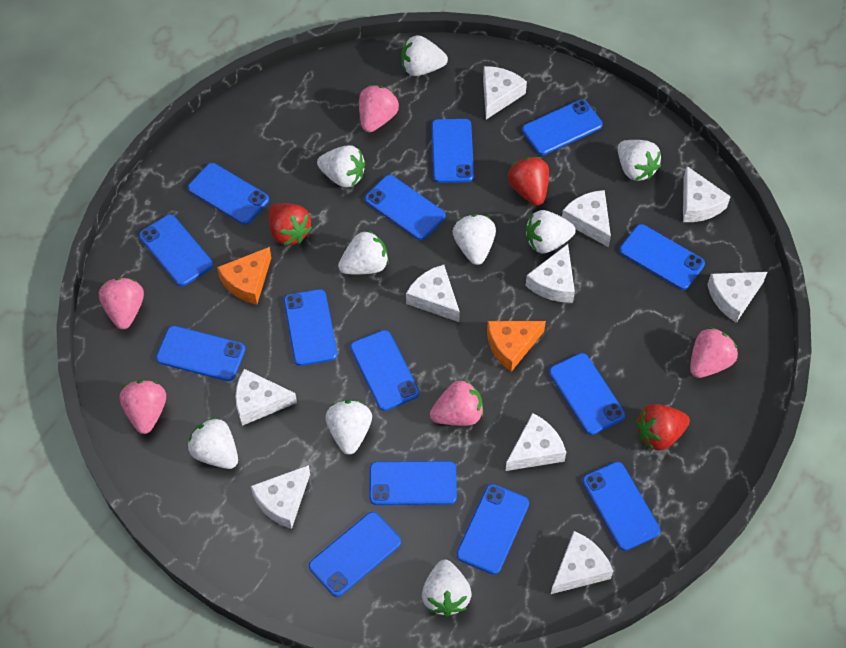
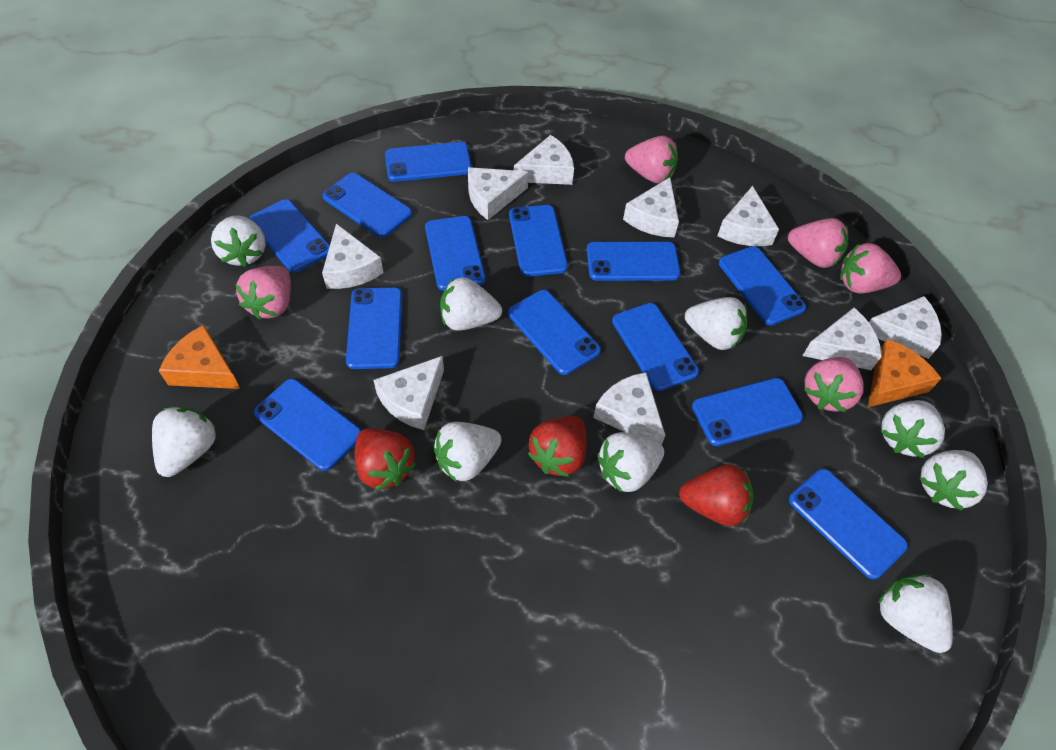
blue phone: 14 -> 13
white cheese: 10 -> 9

